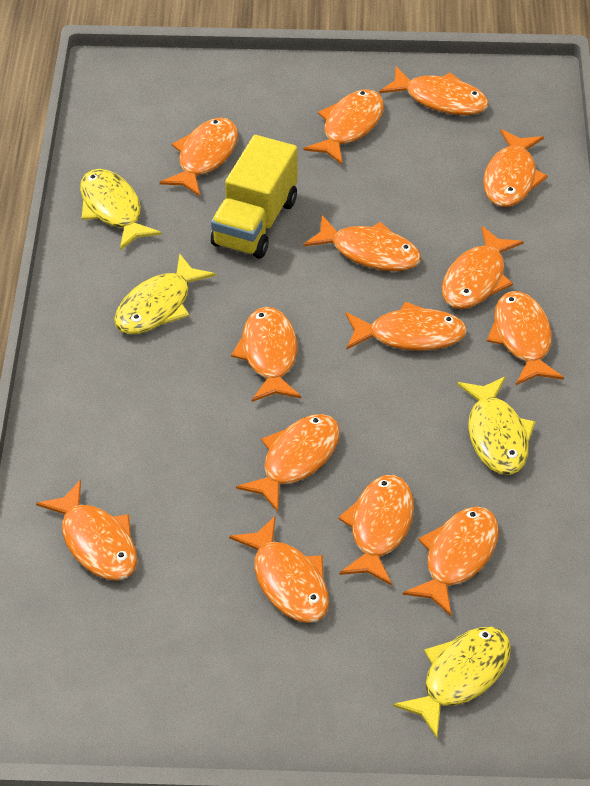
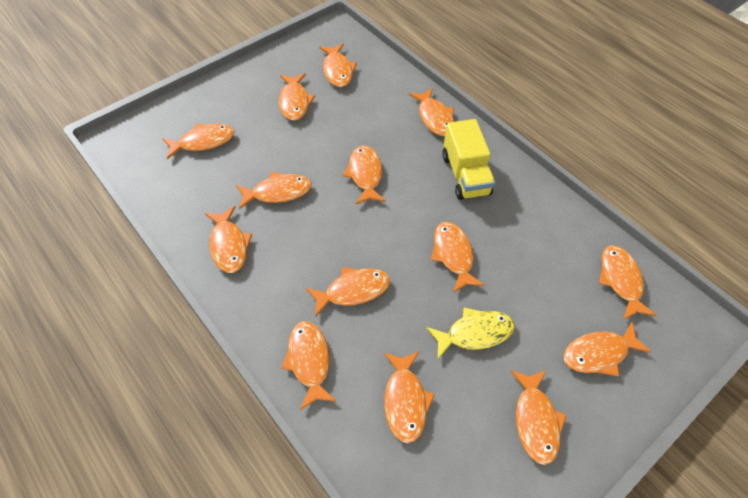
yellow fish: 4 -> 1

